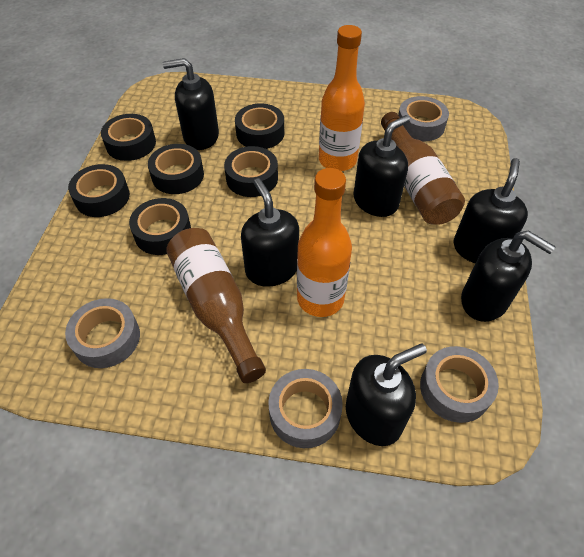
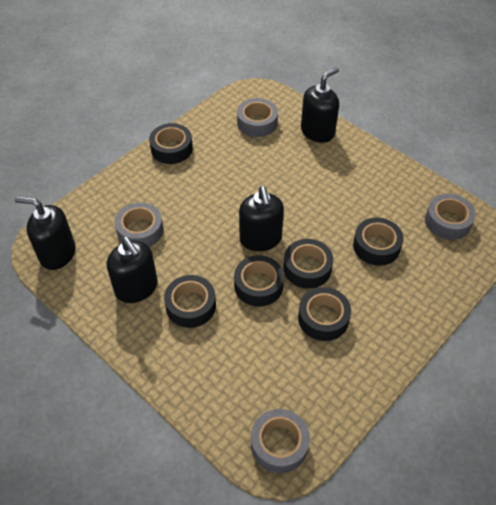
black soap dispenser: 6 -> 4
brown bottle: 2 -> 0
orange bottle: 2 -> 0

